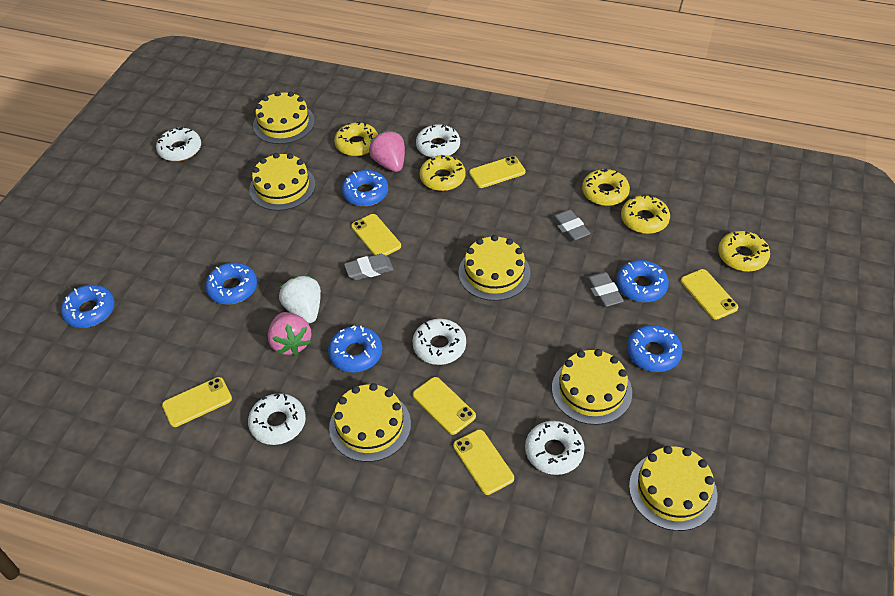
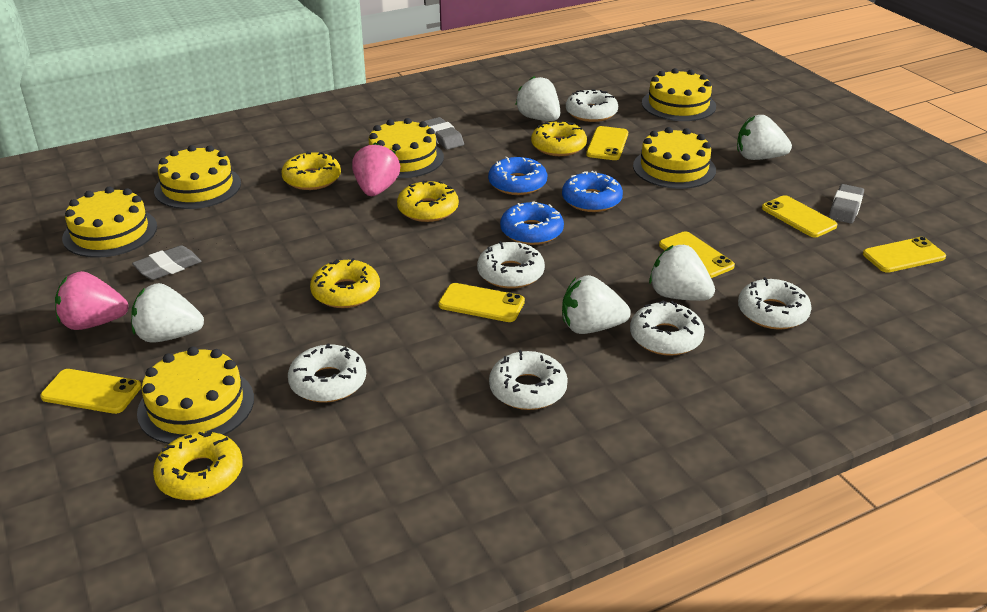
blue donut: 6 -> 3
white donut: 5 -> 6
white strawberry: 1 -> 5

